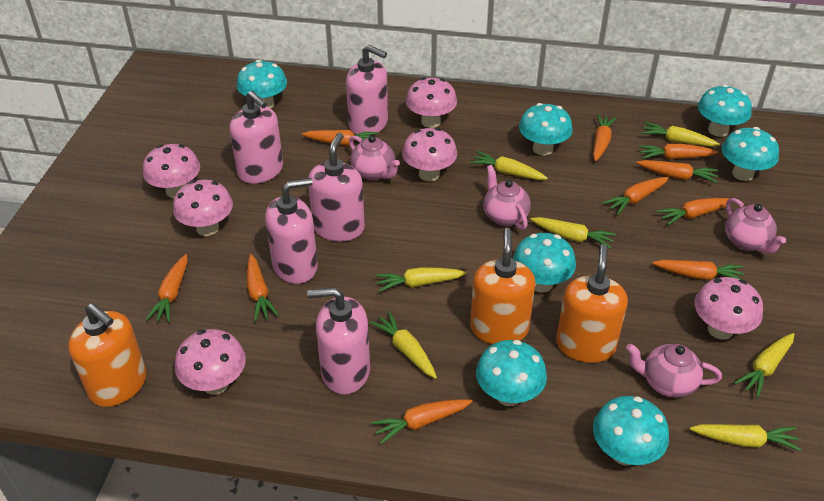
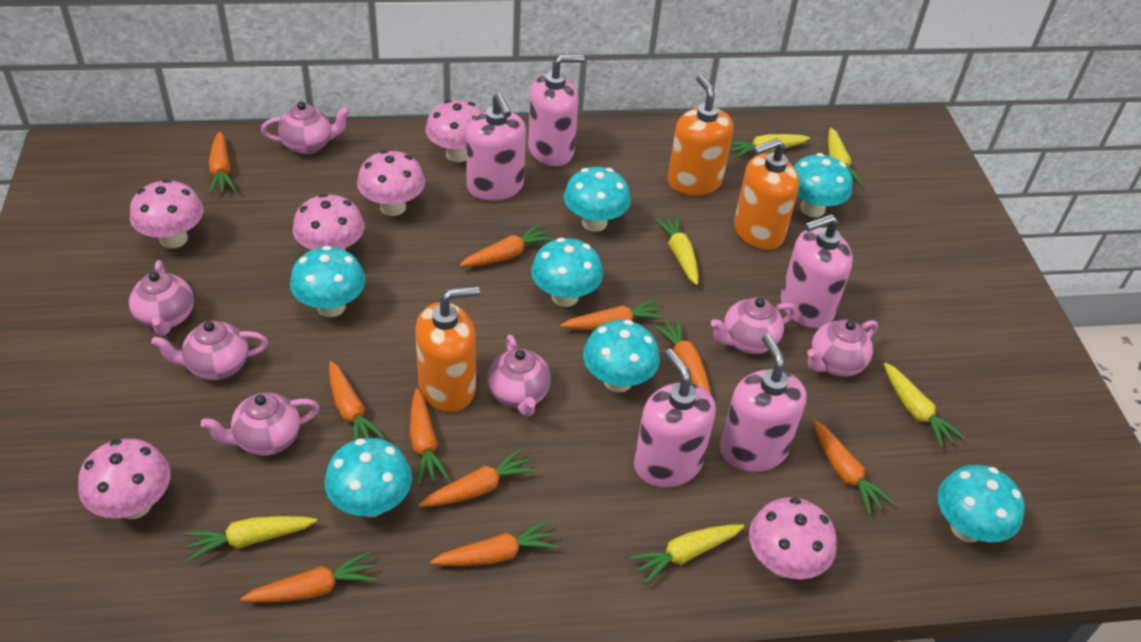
pink teapot: 4 -> 7
yellow carrot: 7 -> 6

